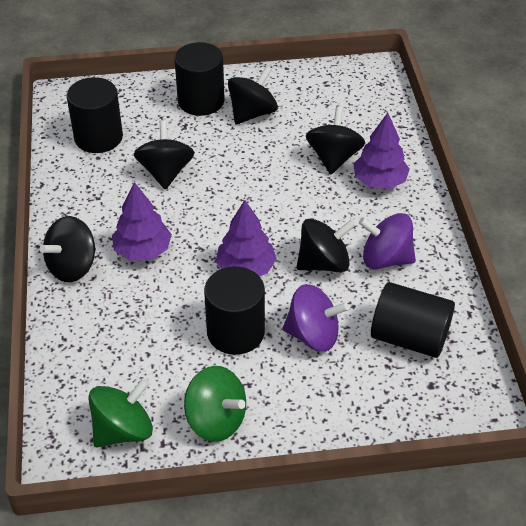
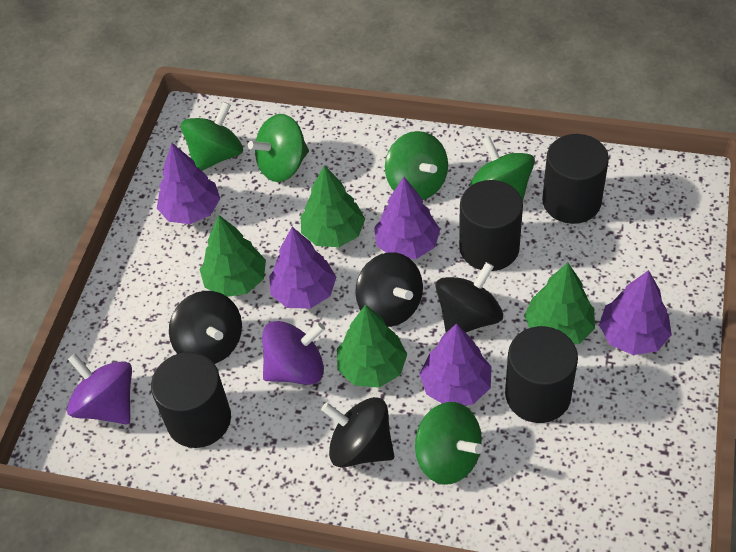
black spinning top: 5 -> 4
green spinning top: 2 -> 5
green tree: 0 -> 4
purple tree: 3 -> 5

